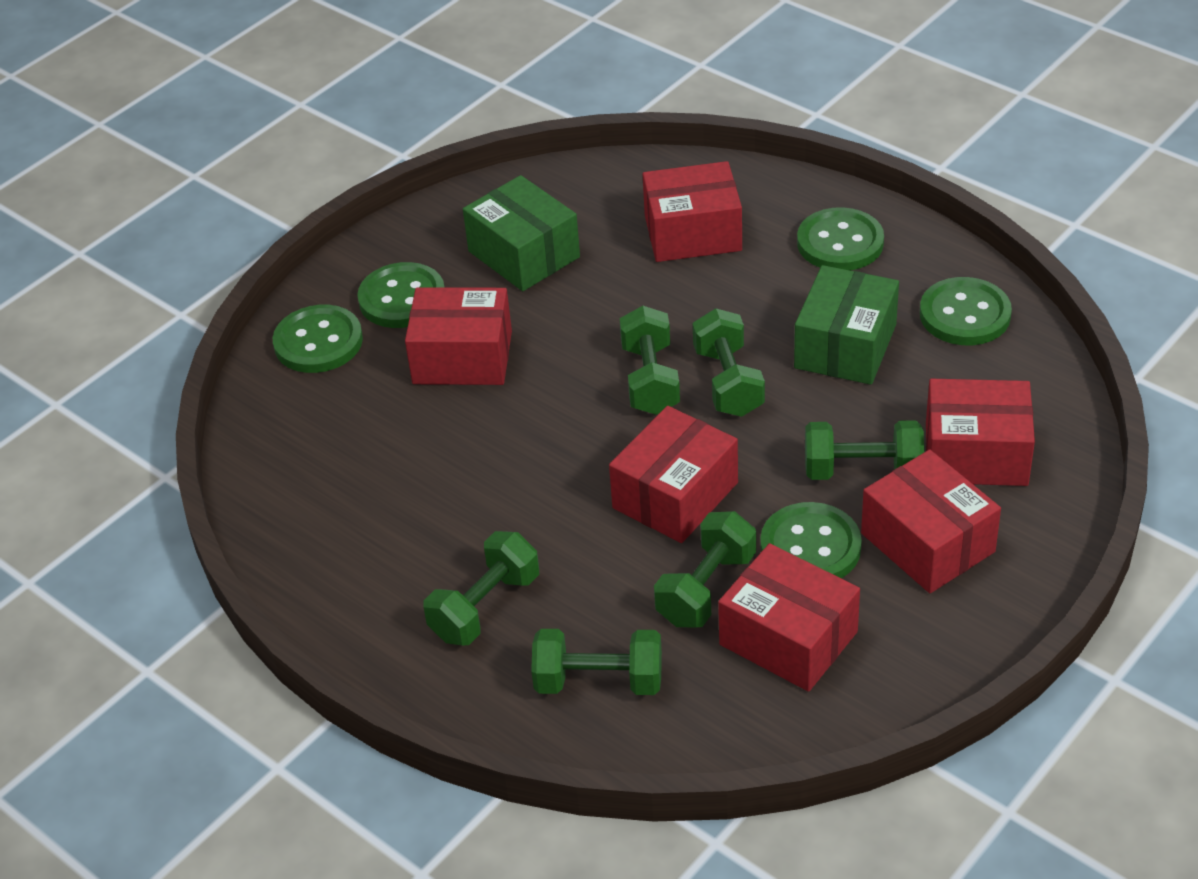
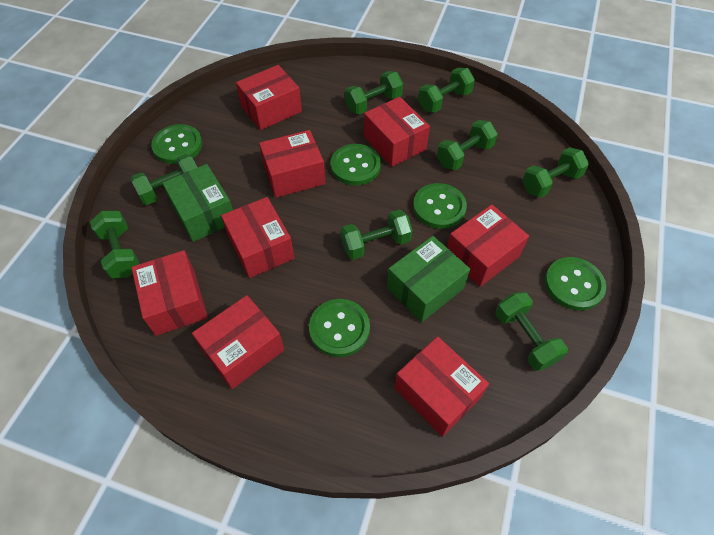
green dumbbell: 6 -> 8
red box: 6 -> 8

